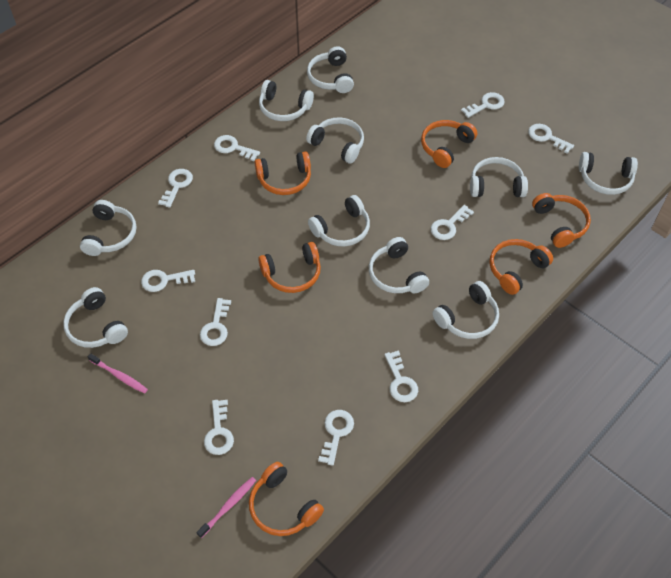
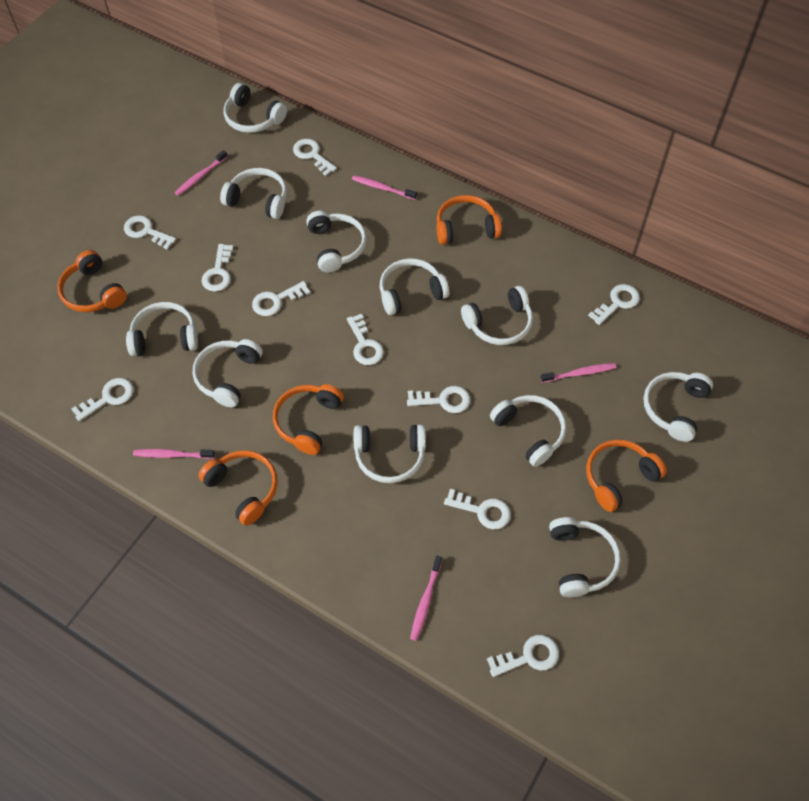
orange headphones: 6 -> 5
pink toothbrush: 2 -> 5
white headphones: 10 -> 11

